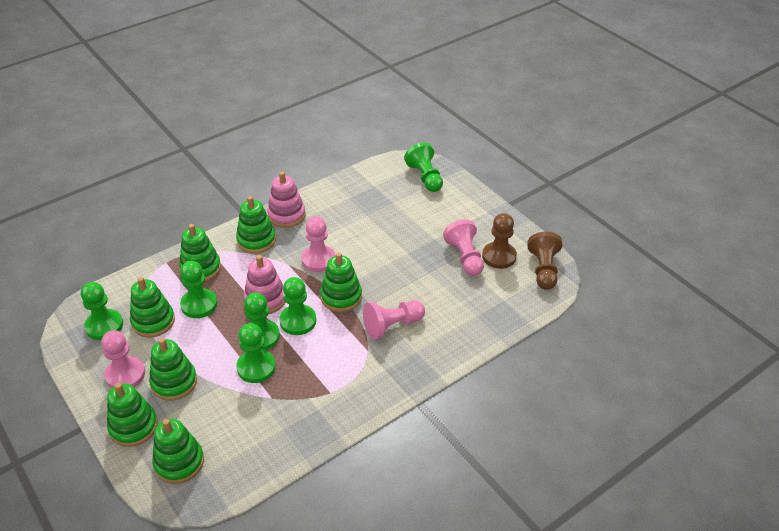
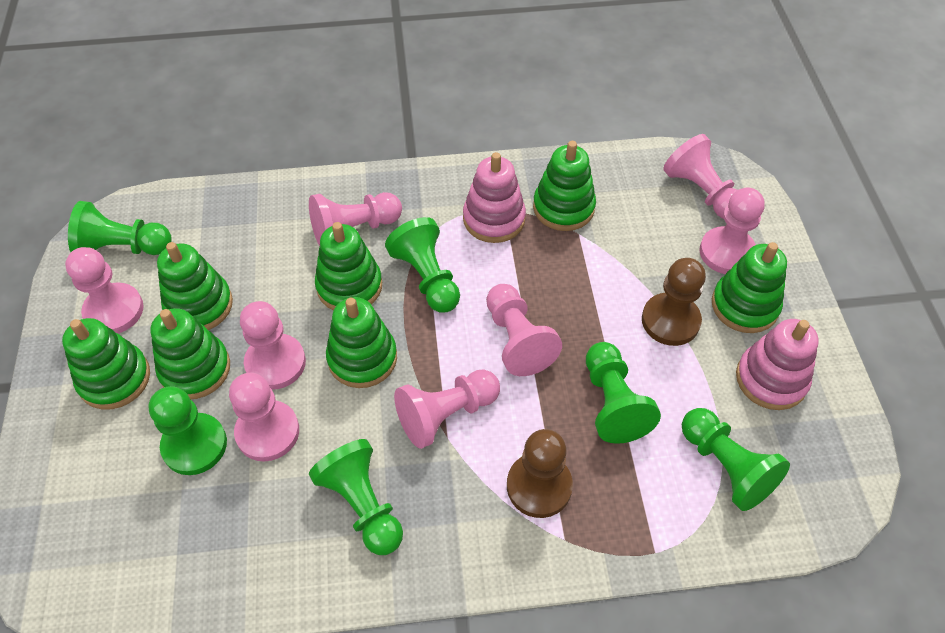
pink pawn: 4 -> 8

